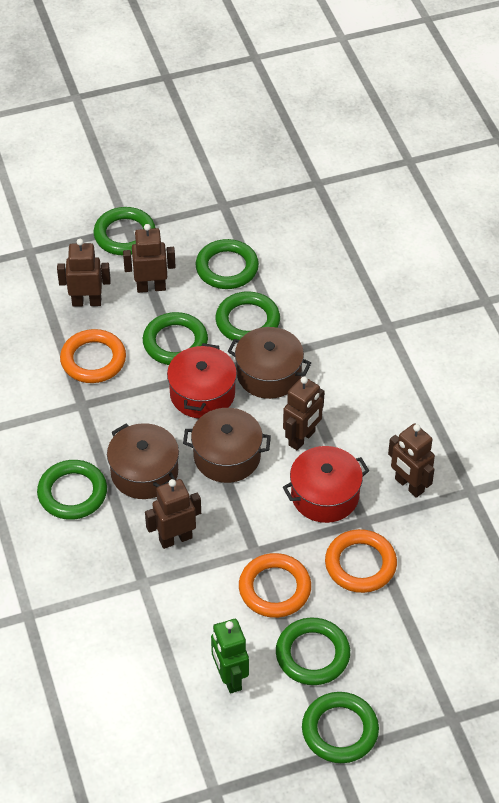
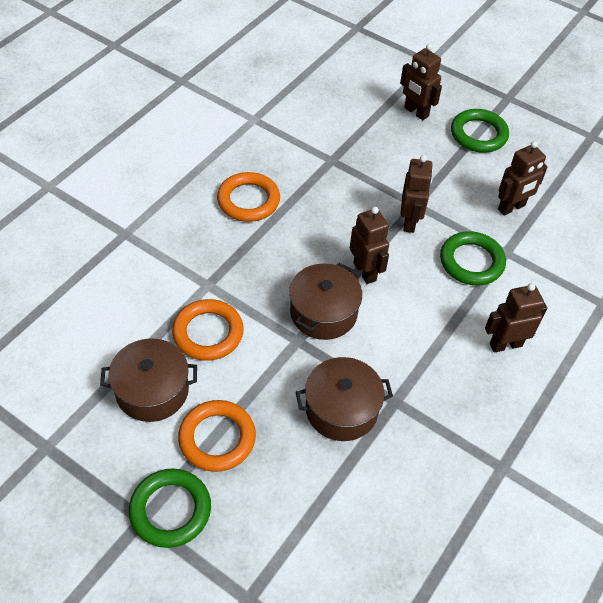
green ring: 7 -> 3
green robot: 1 -> 0
red pot: 2 -> 0

